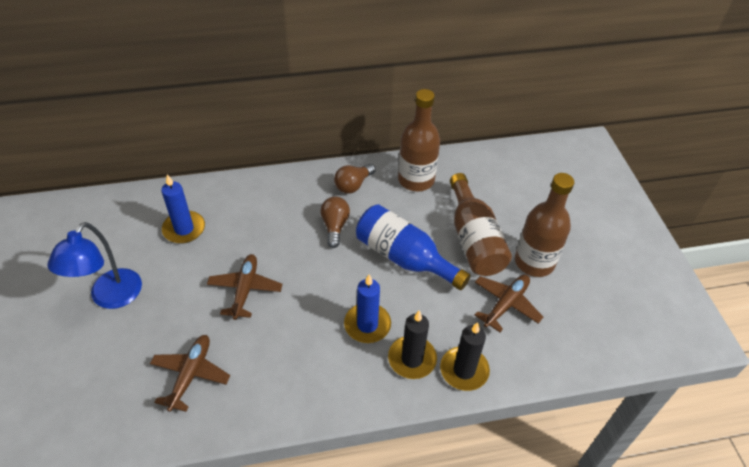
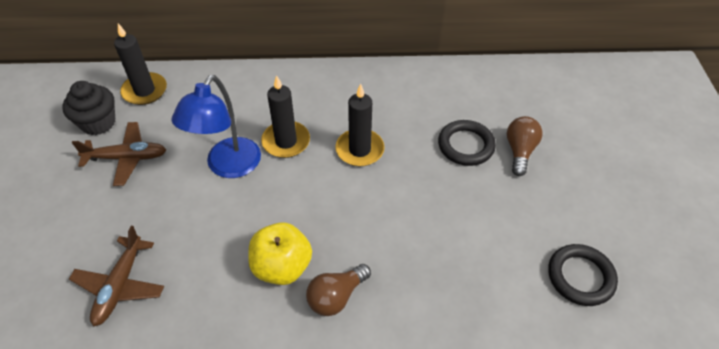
black candle: 2 -> 3
black cupcake: 0 -> 1
black ring: 0 -> 2
blue bottle: 1 -> 0
blue candle: 2 -> 0
brown bottle: 3 -> 0
brown plane: 3 -> 2
yellow apple: 0 -> 1

